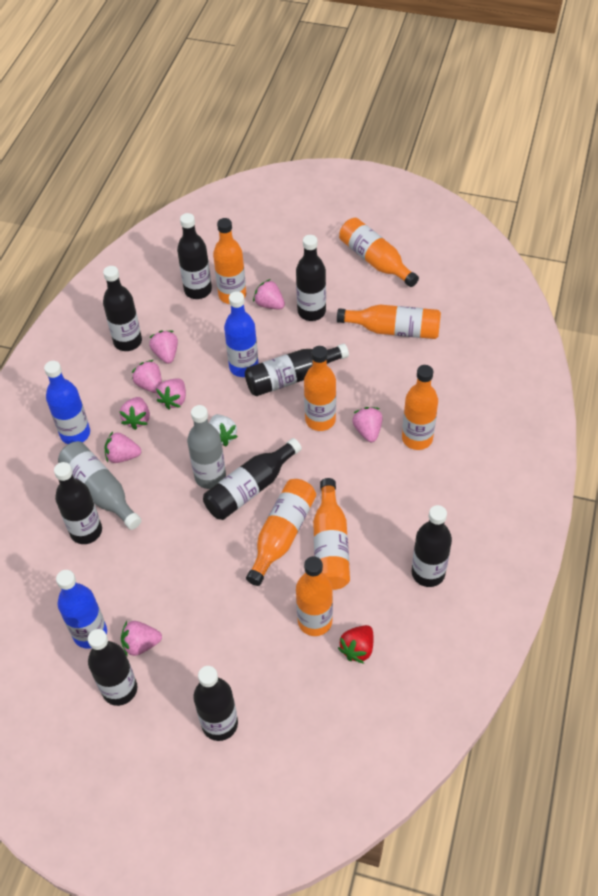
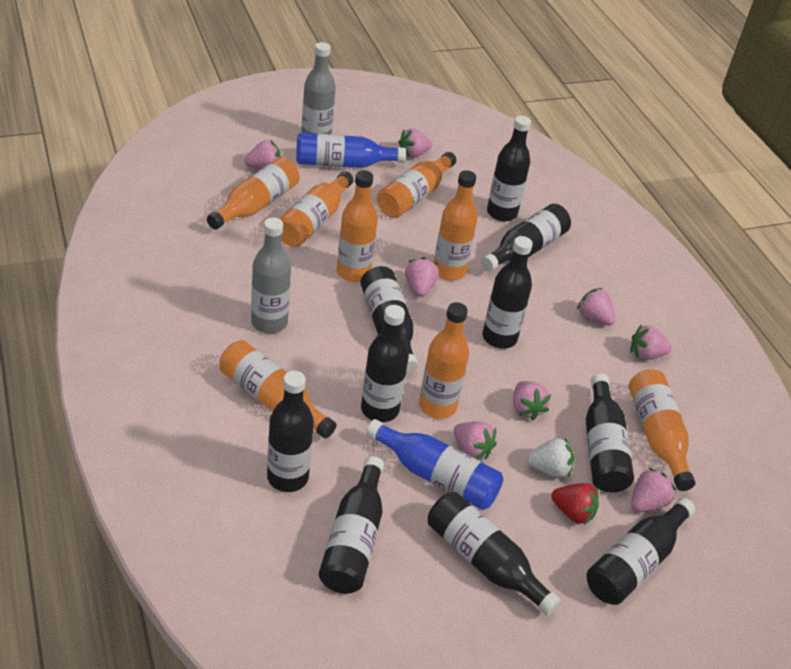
black bottle: 9 -> 10
blue bottle: 3 -> 2

